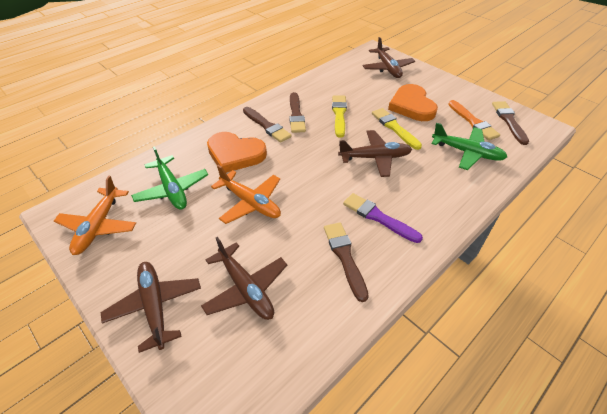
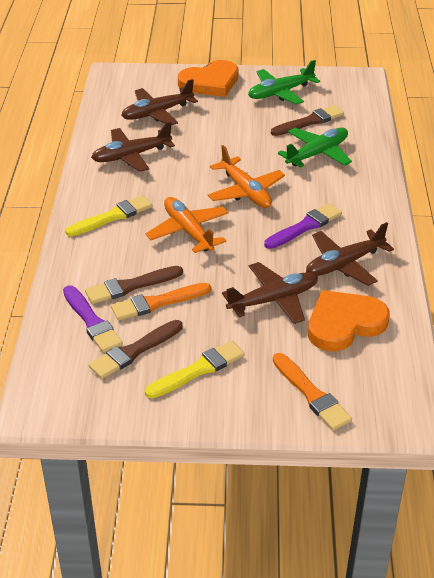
brown brush: 4 -> 3
orange brush: 1 -> 2
purple brush: 1 -> 2

